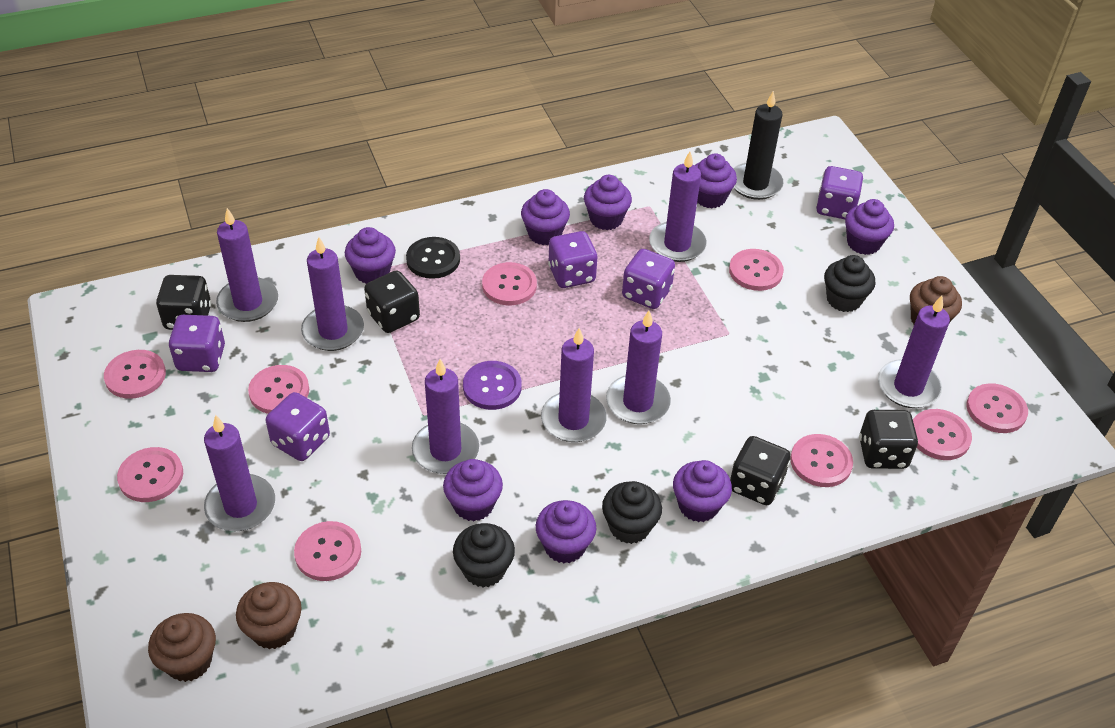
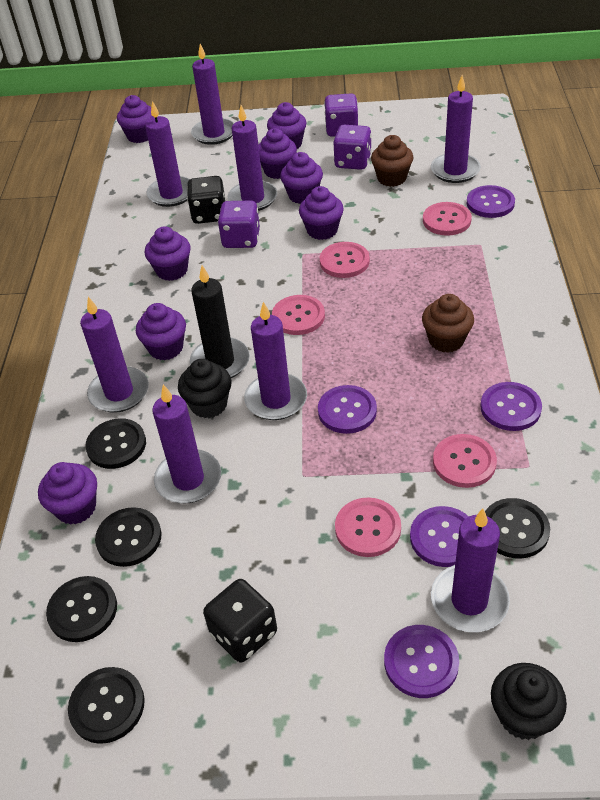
black button: 1 -> 5
black cupcake: 3 -> 2
black dice: 4 -> 2
brown cupcake: 3 -> 2
pink button: 9 -> 5
purple button: 1 -> 5
purple dice: 5 -> 3

